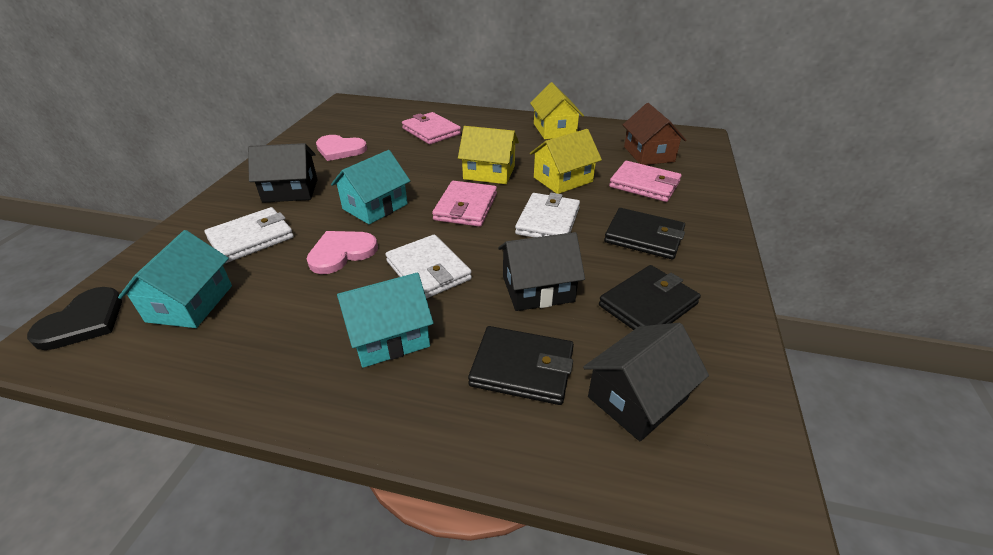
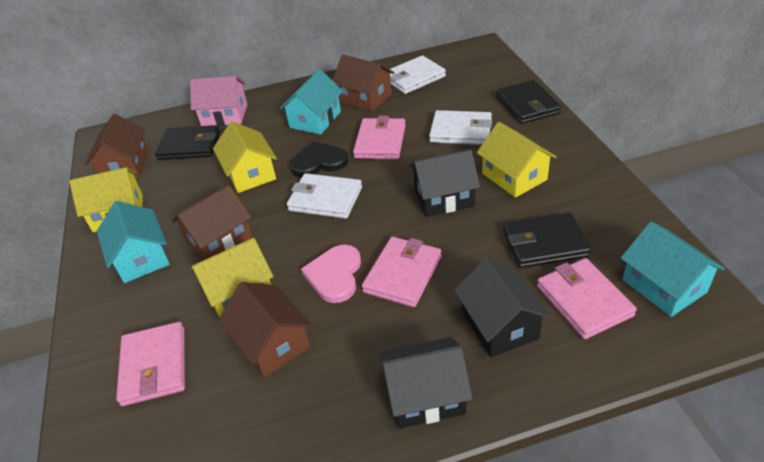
brown house: 1 -> 4
pink heart: 2 -> 1
pink house: 0 -> 1
pink wallet: 3 -> 4
yellow house: 3 -> 4

